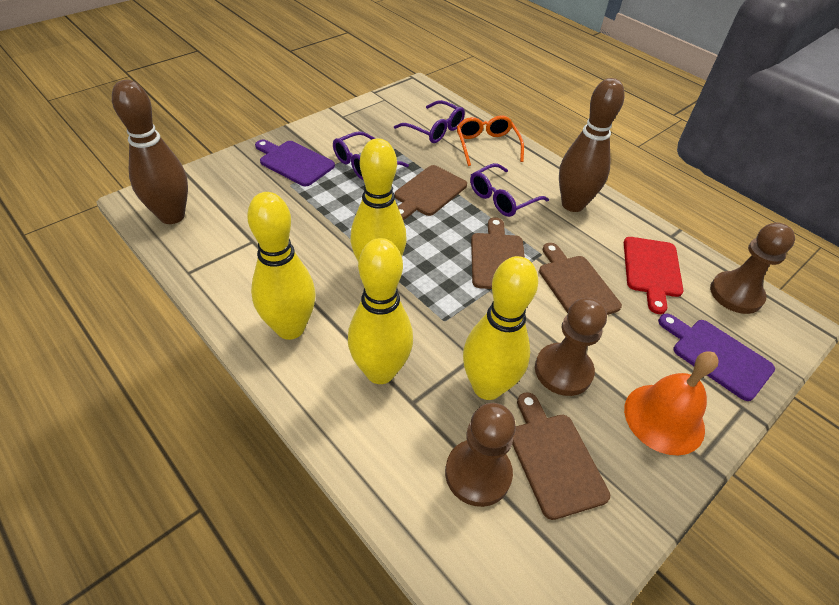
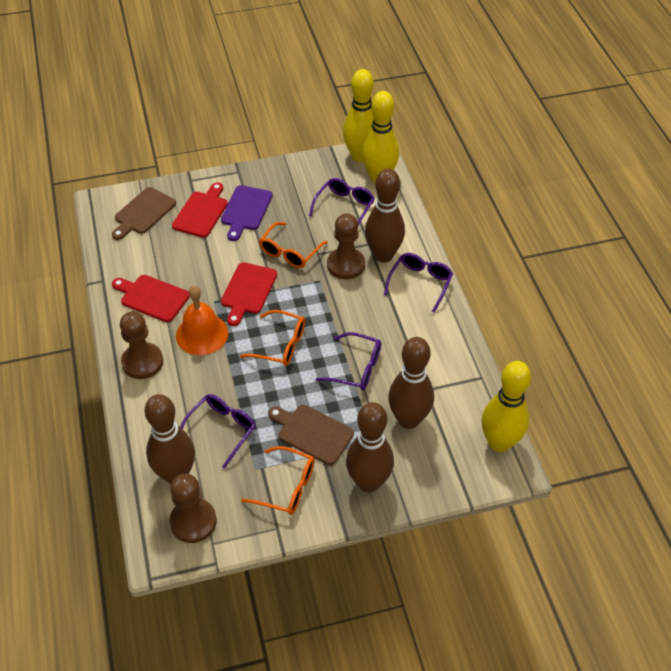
brown bowling pin: 2 -> 4
brown cutting board: 4 -> 2
orange glasses: 1 -> 3
purple cutting board: 2 -> 1
purple glasses: 3 -> 4
red cutting board: 1 -> 3
yellow bowling pin: 4 -> 3

